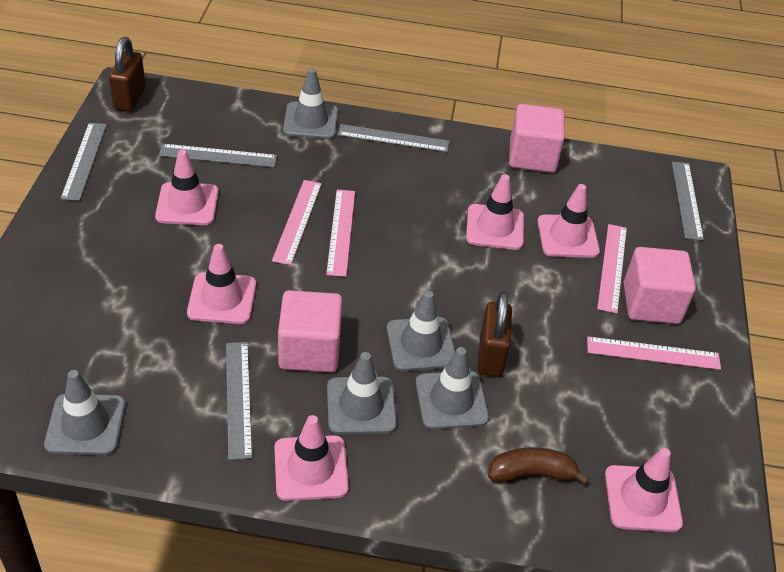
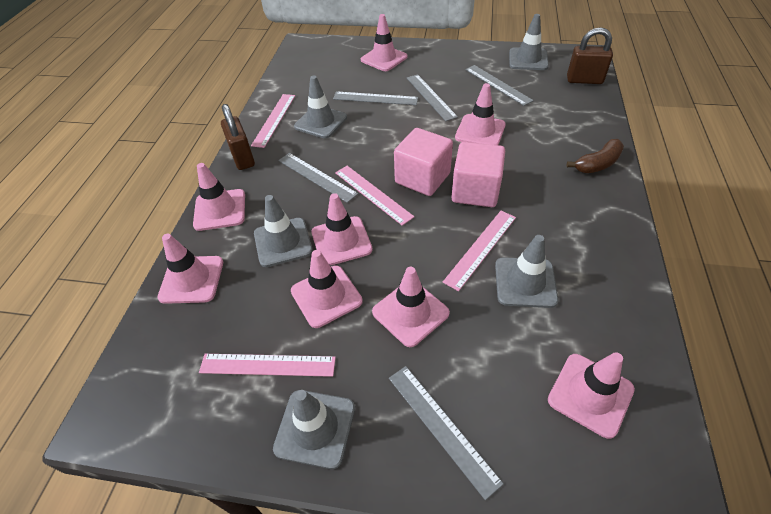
pink cube: 3 -> 2
pink traffic cone: 6 -> 8

